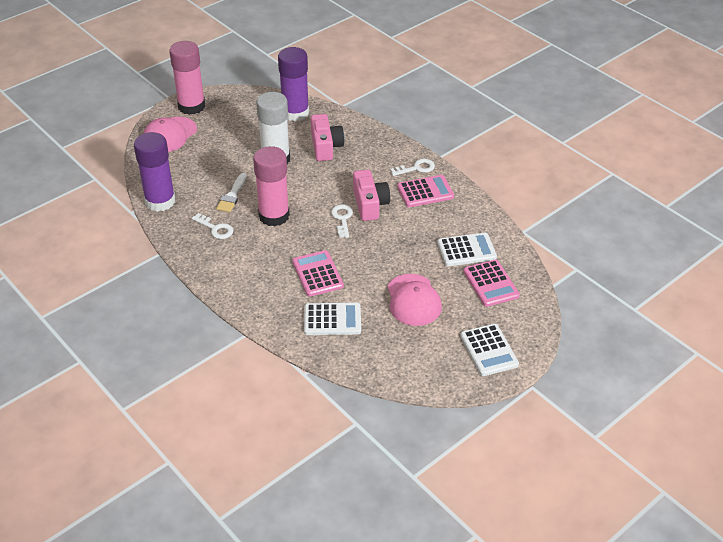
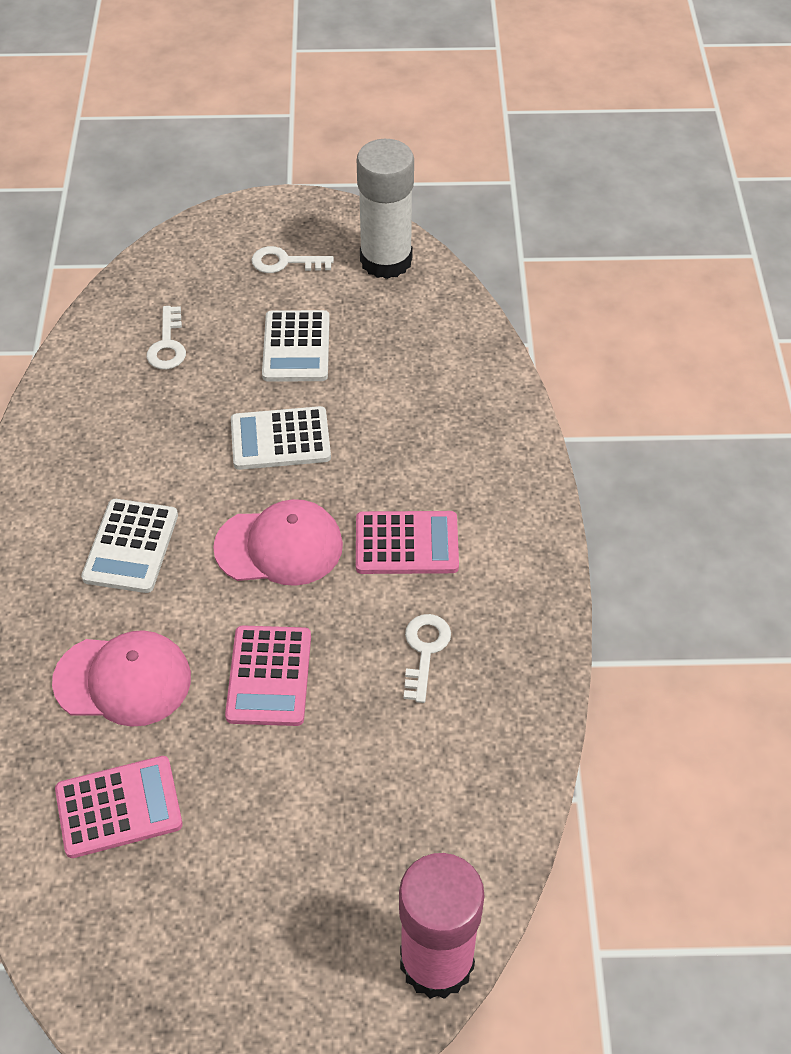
pink camera: 2 -> 0
pink glue stick: 2 -> 1
purple glue stick: 2 -> 0
white brush: 1 -> 0

